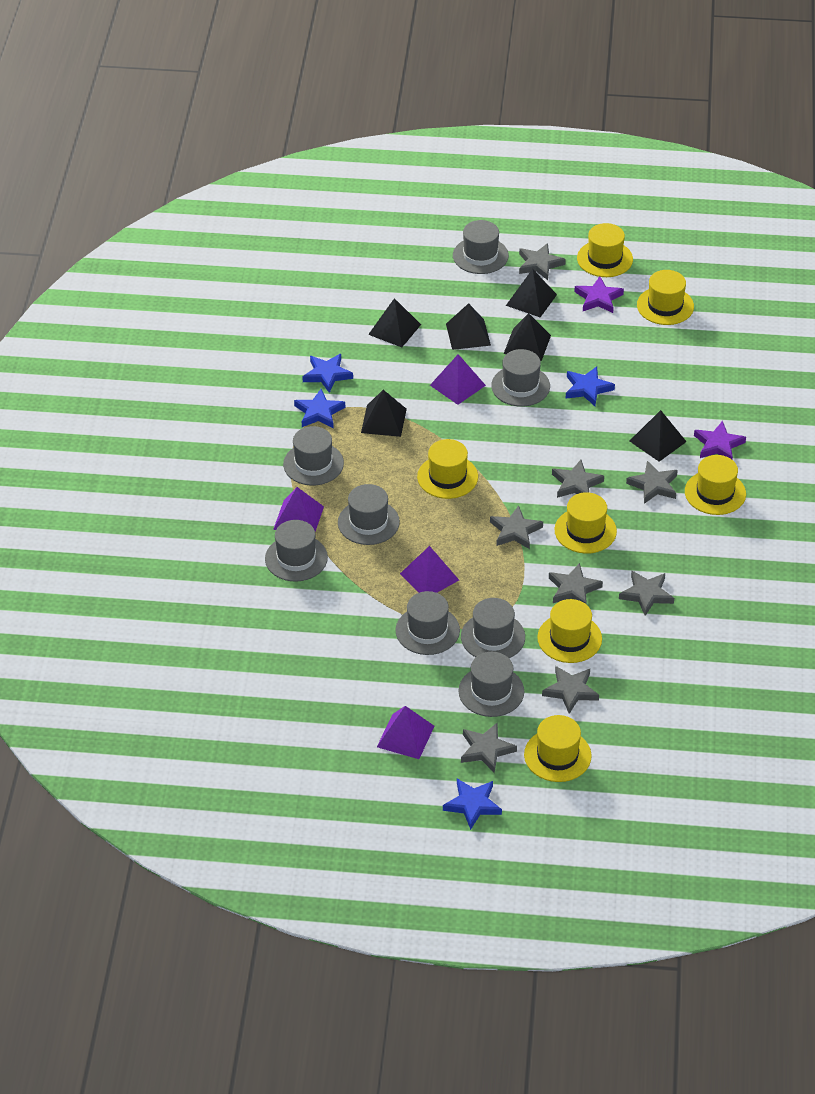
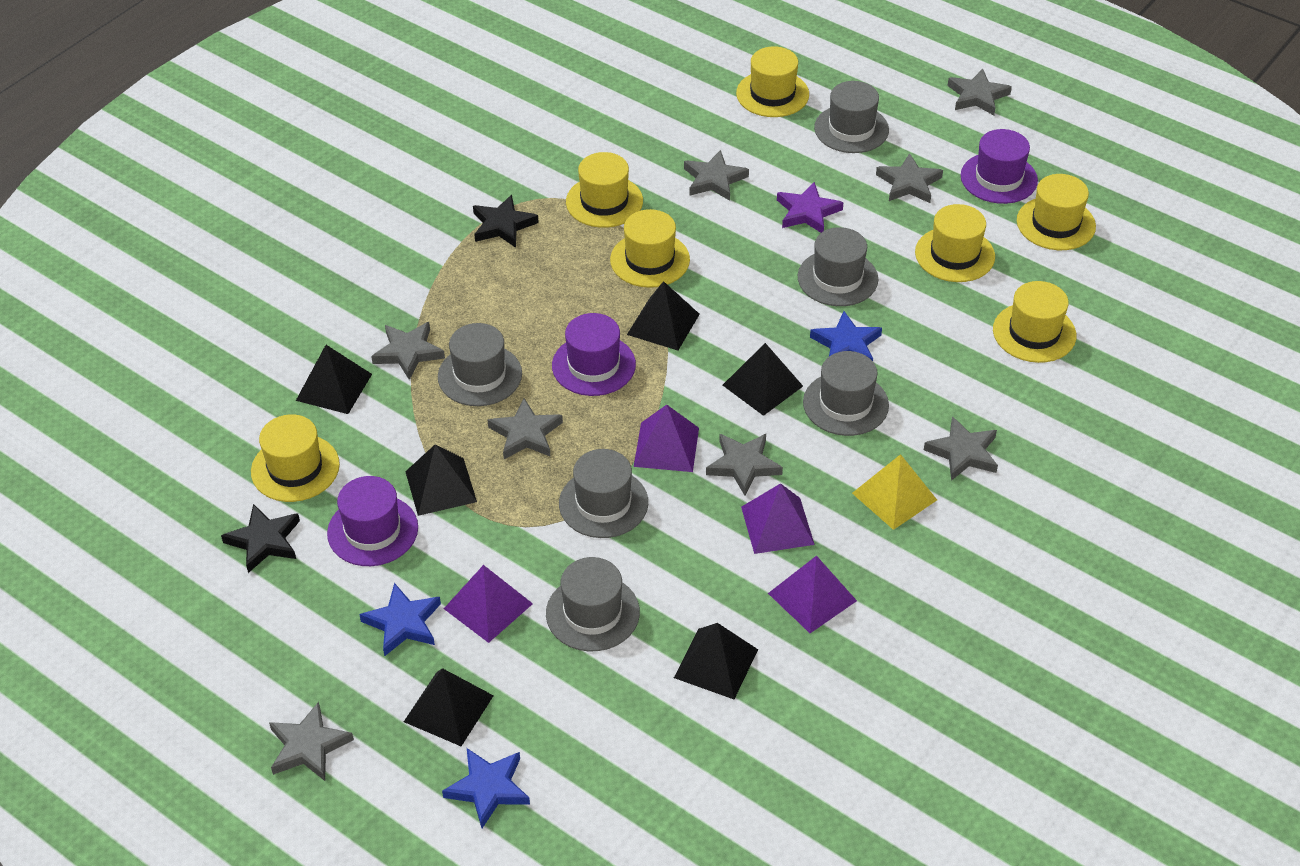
black star: 0 -> 2
blue star: 4 -> 3
grey hat: 8 -> 6
purple hat: 0 -> 3
purple star: 2 -> 1
yellow pyramid: 0 -> 1

